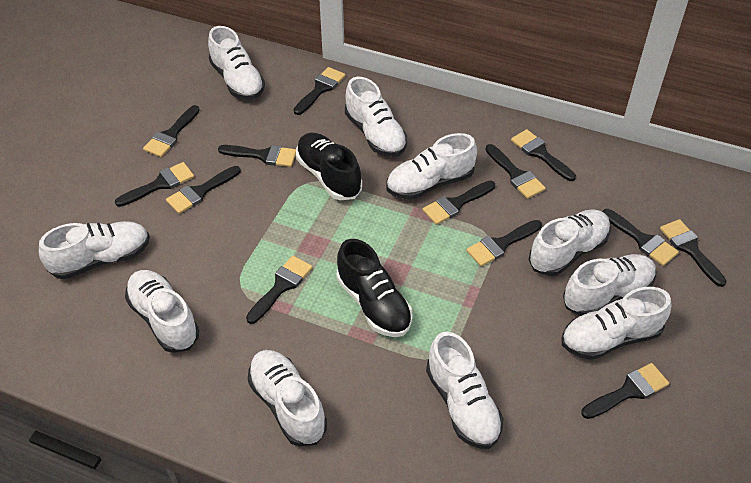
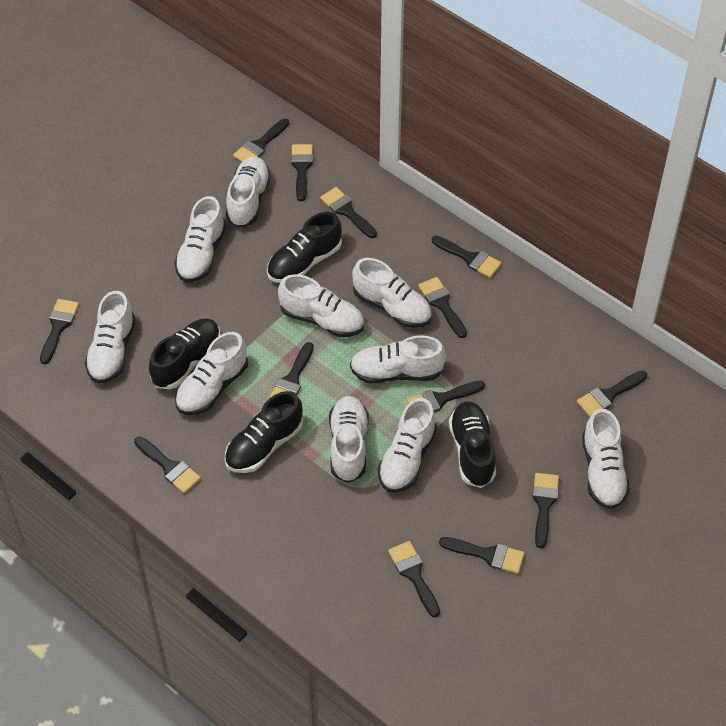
black shoe: 2 -> 4

